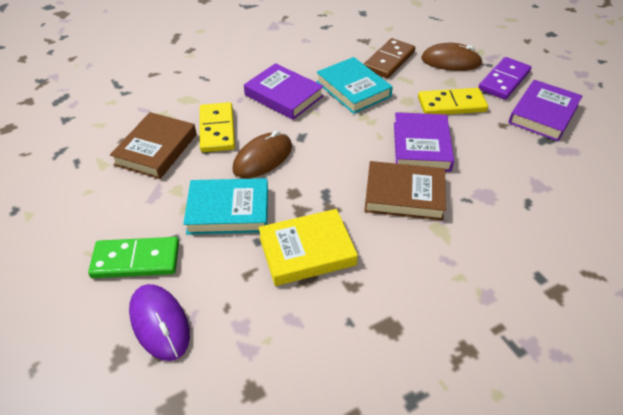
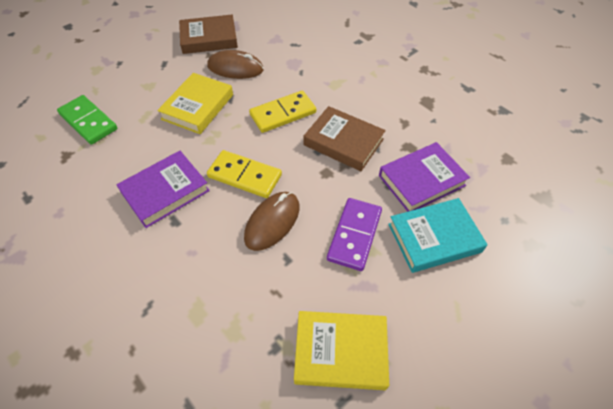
brown domino: 1 -> 0
purple book: 3 -> 2
purple mouse: 1 -> 0
turquoise book: 2 -> 1
yellow book: 1 -> 2

